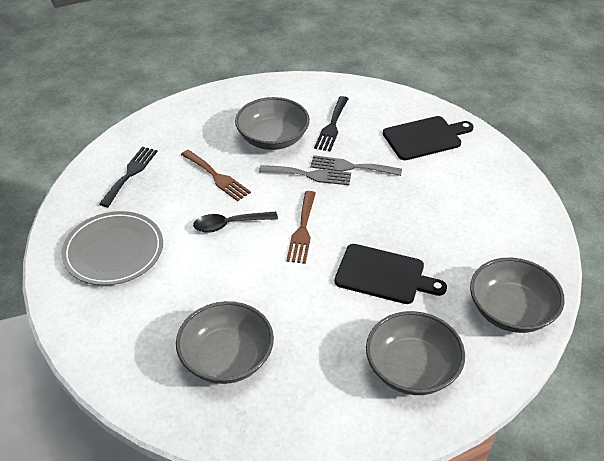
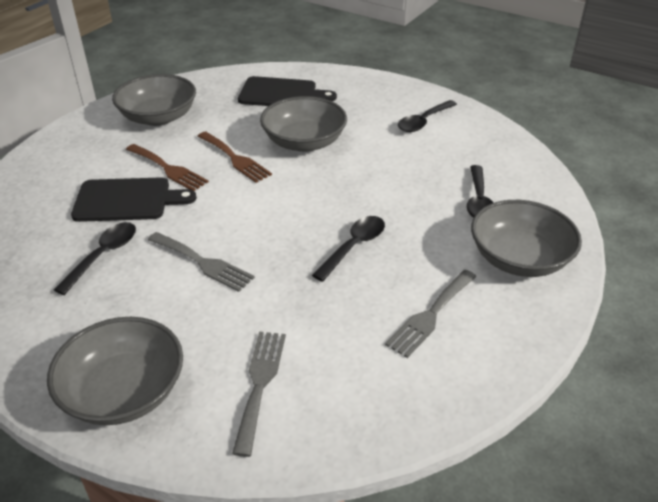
black fork: 2 -> 0
black spoon: 1 -> 4
grey fork: 2 -> 3
grey plate: 1 -> 0

